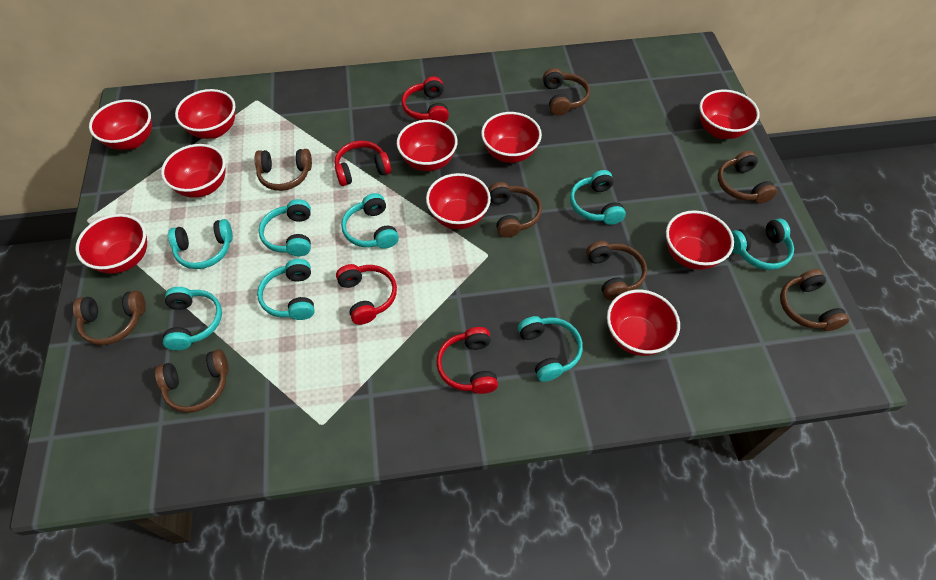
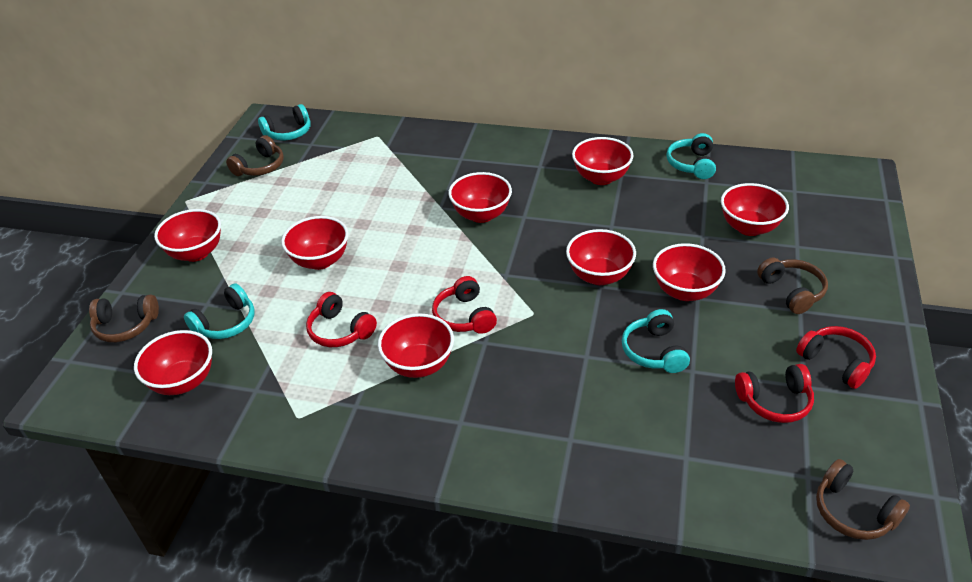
brown headphones: 8 -> 4
red bowl: 10 -> 9
turquoise headphones: 8 -> 4

